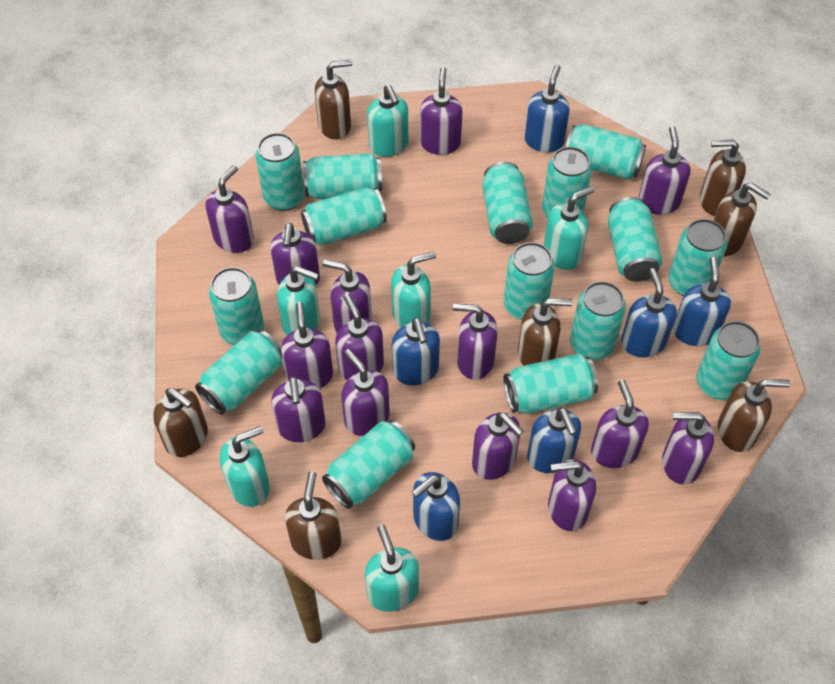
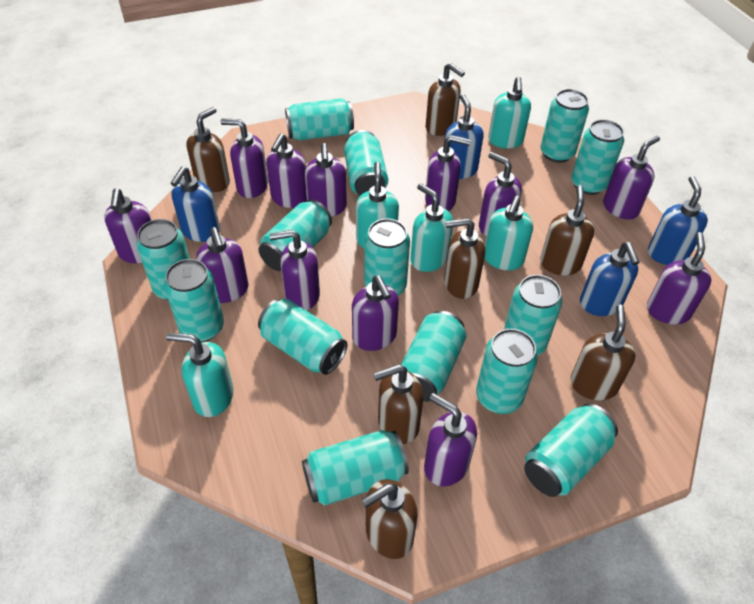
blue soap dispenser: 6 -> 4
purple soap dispenser: 14 -> 12
turquoise can: 15 -> 14
turquoise soap dispenser: 6 -> 5

